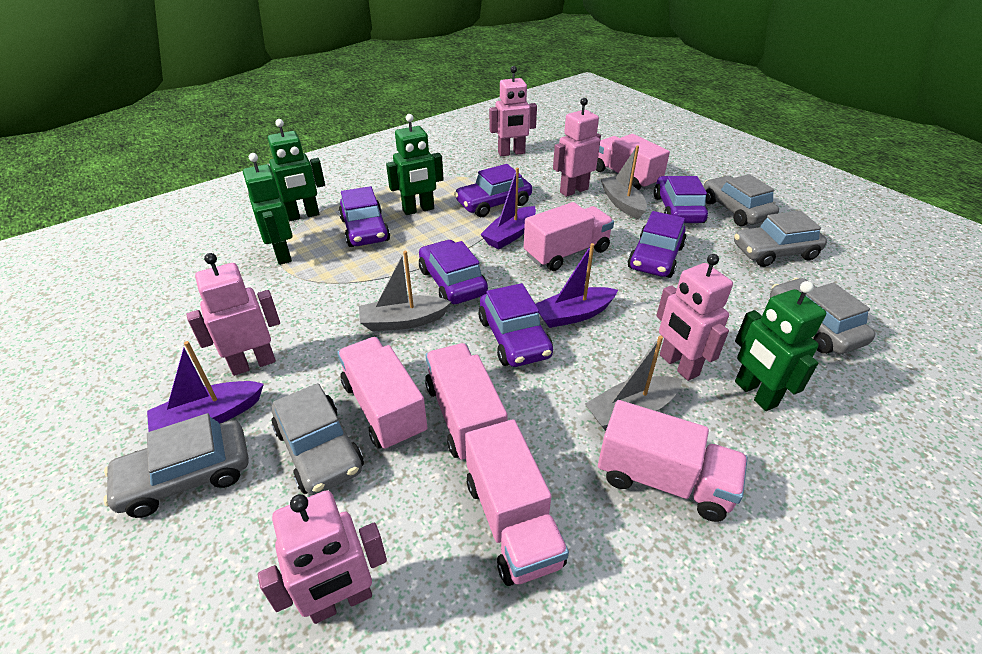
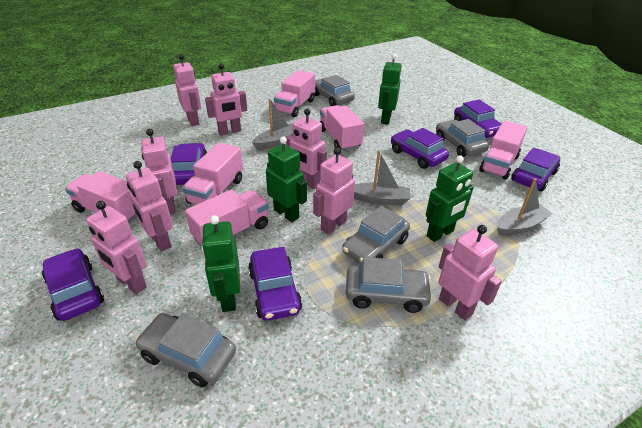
pink robot: 5 -> 8
purple boat: 3 -> 0

